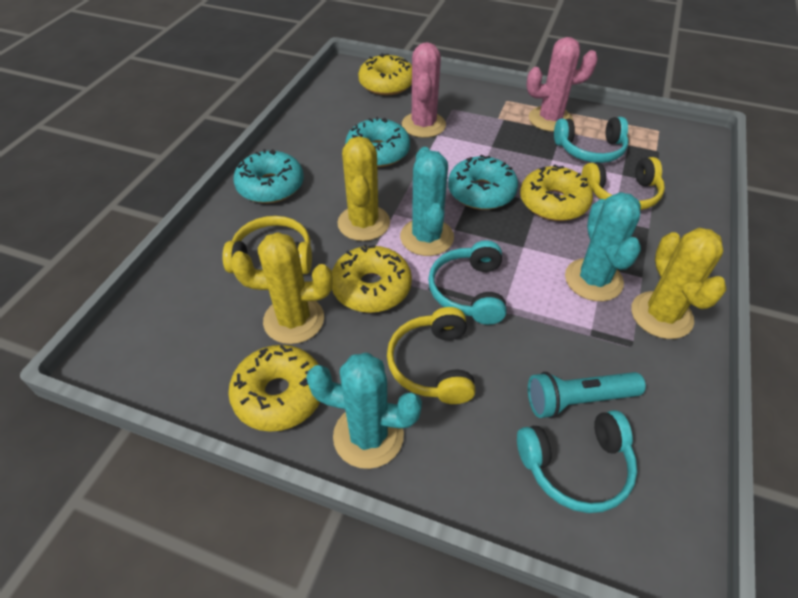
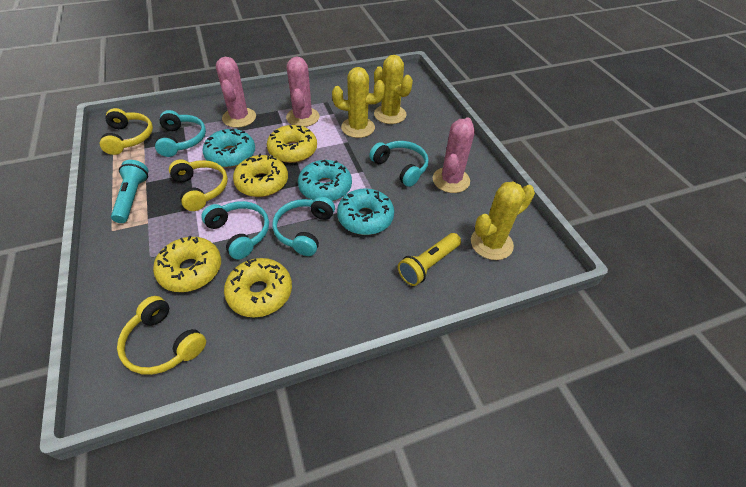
pink cactus: 2 -> 3
turquoise cactus: 3 -> 0
turquoise headphones: 3 -> 4
yellow flashlight: 0 -> 1

